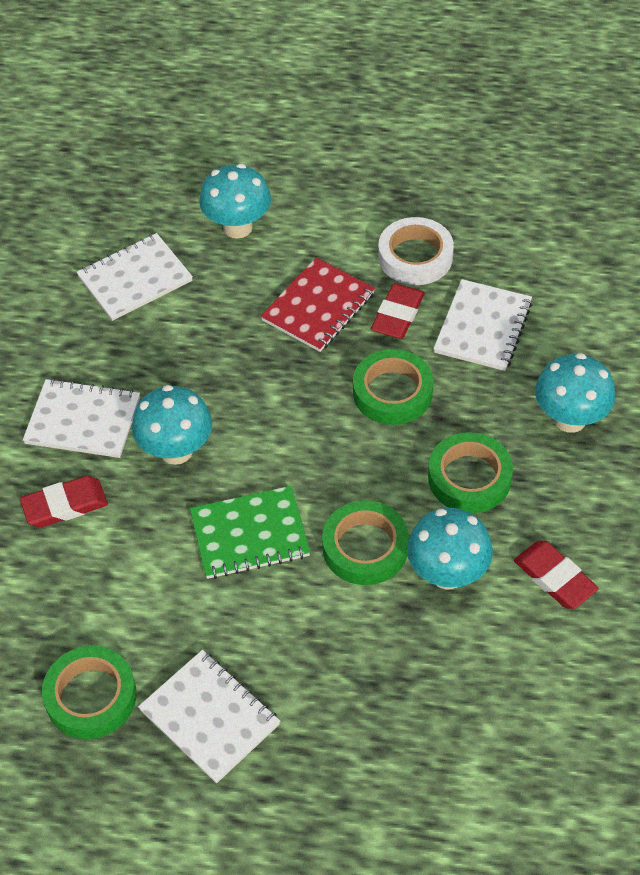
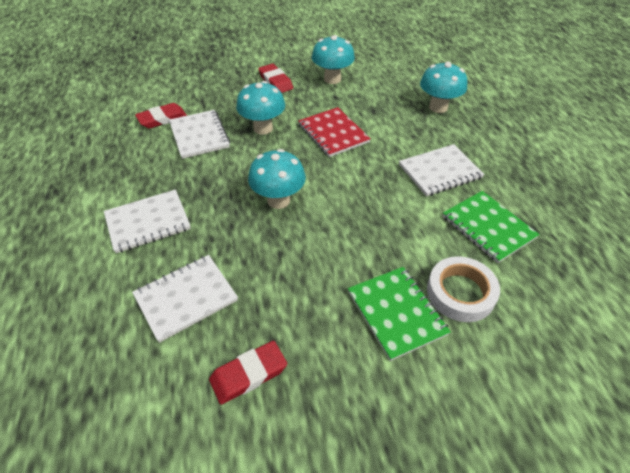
green notebook: 1 -> 2
green tape: 4 -> 0

